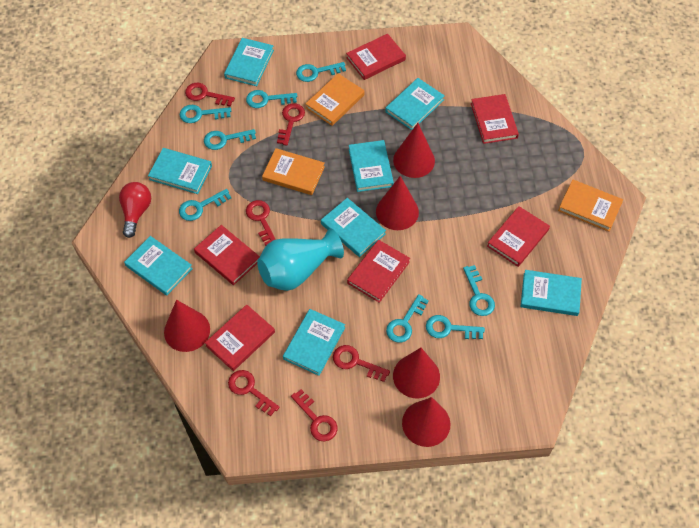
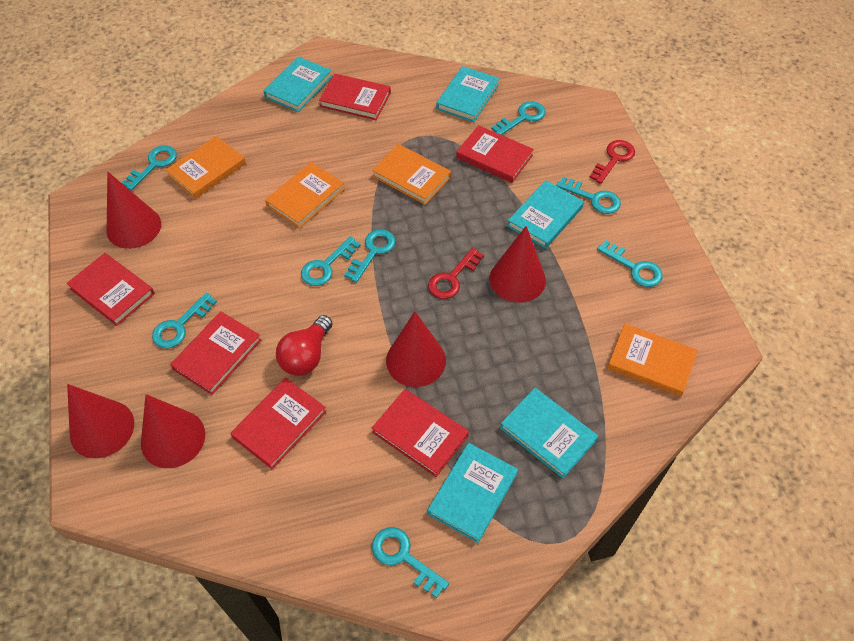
orange book: 3 -> 4
red key: 6 -> 2
turquoise book: 8 -> 5
turquoise vase: 1 -> 0

